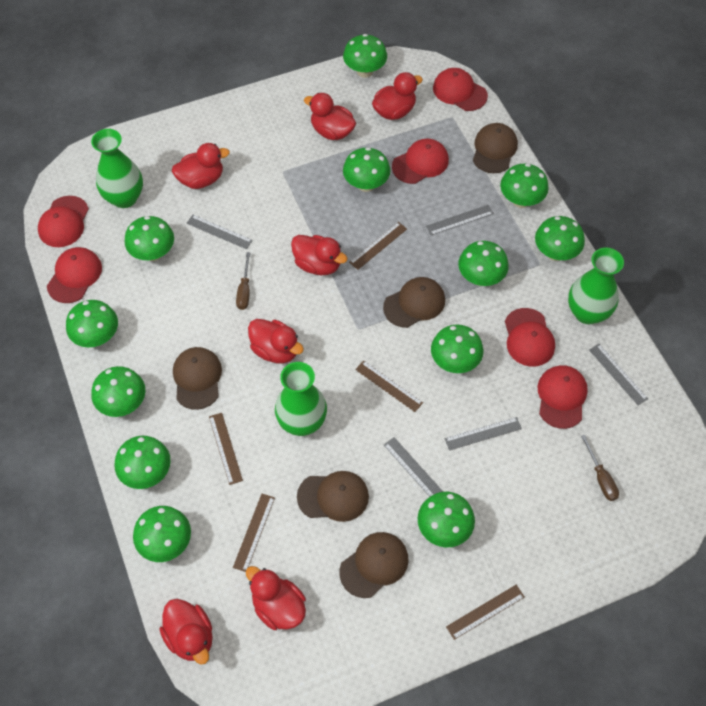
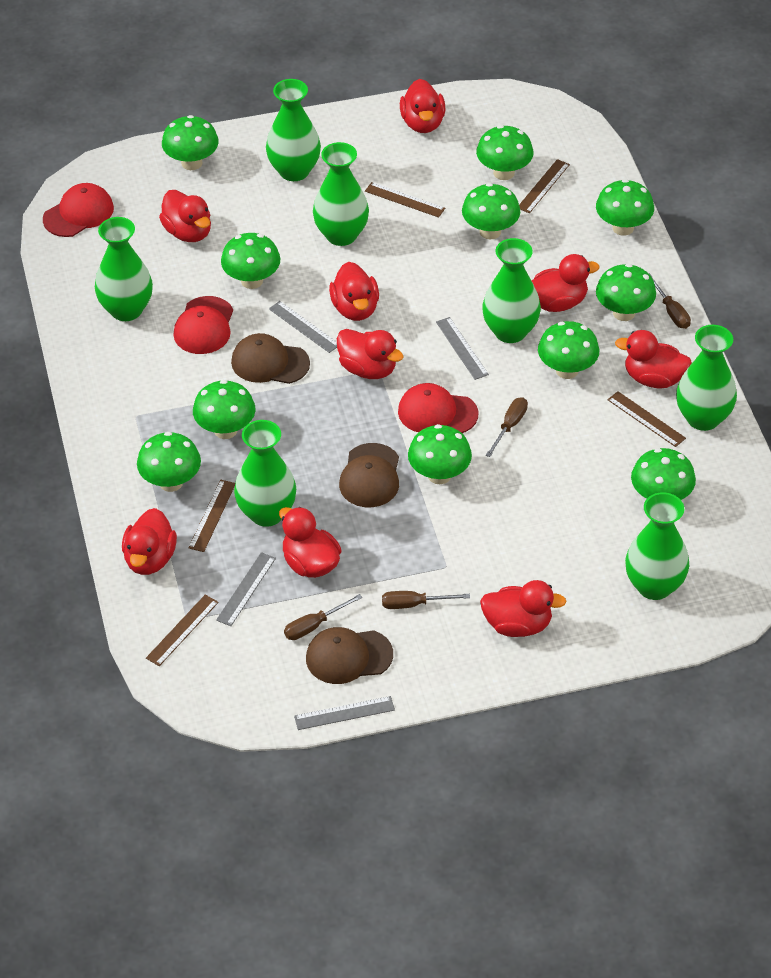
brown cap: 5 -> 3
brown screwdriver: 2 -> 4
green mushroom: 12 -> 11
green vase: 3 -> 7
grey ruler: 5 -> 4
red cap: 6 -> 3
red duck: 7 -> 9

